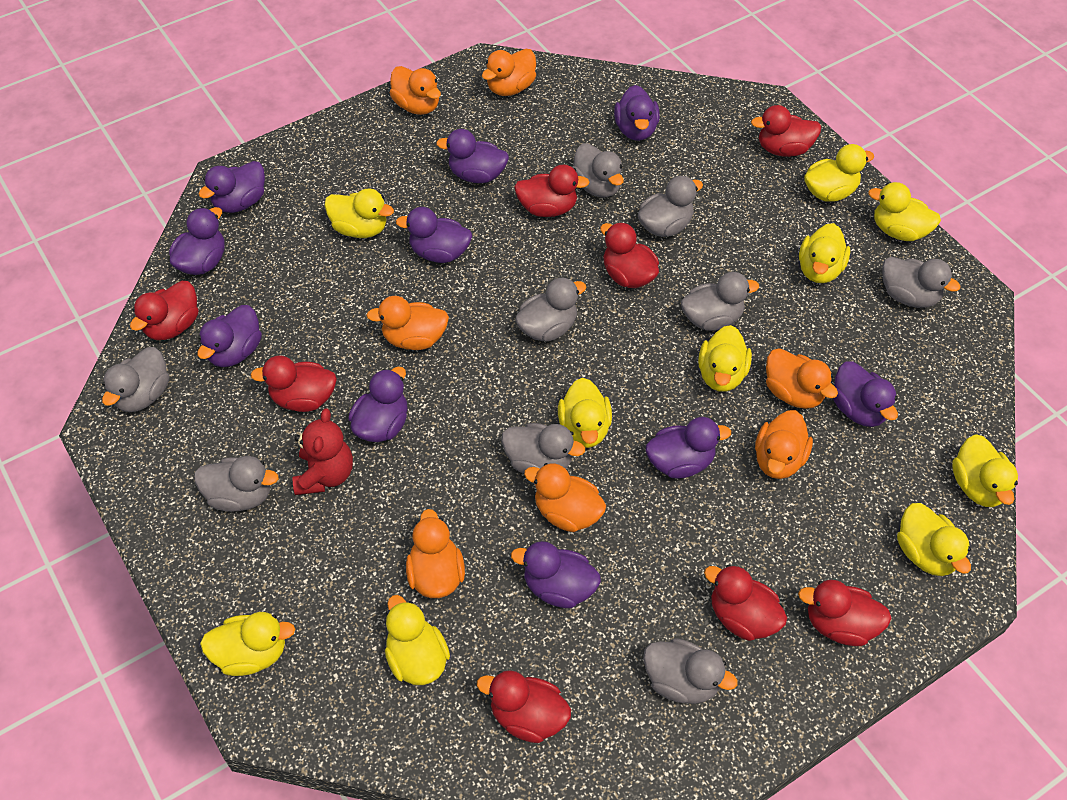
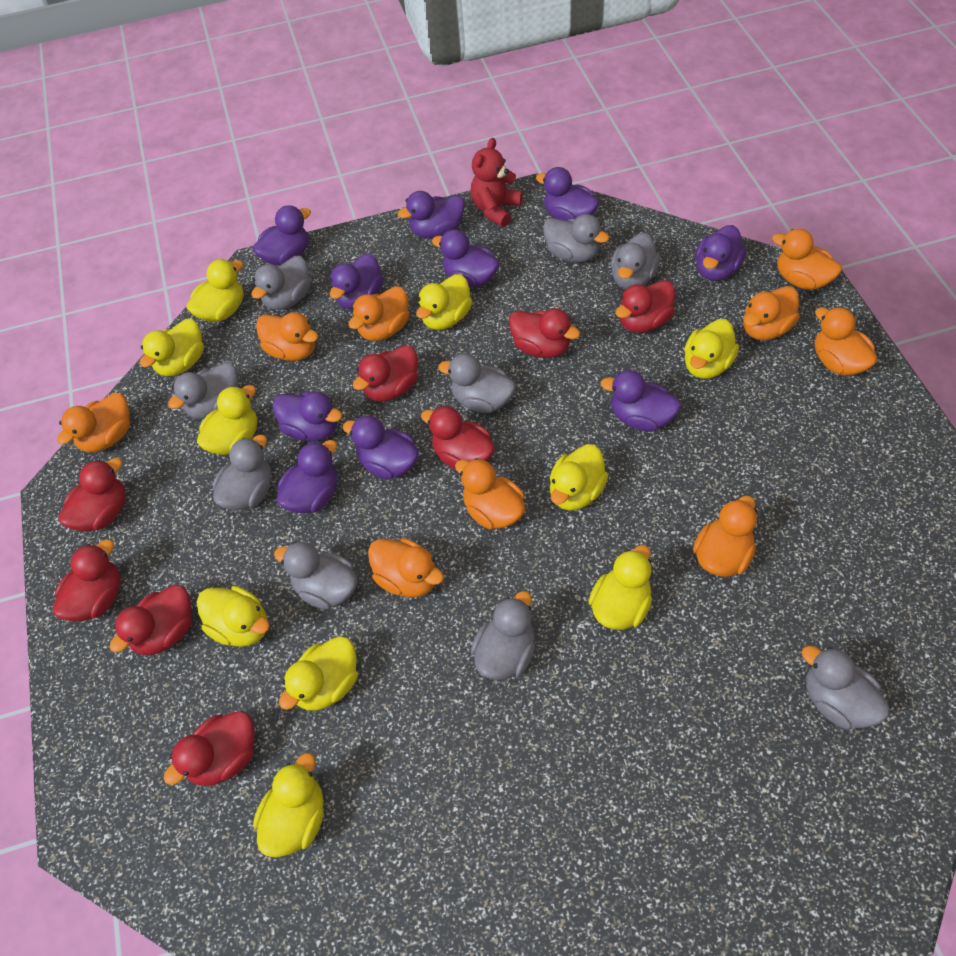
orange duck: 7 -> 9

